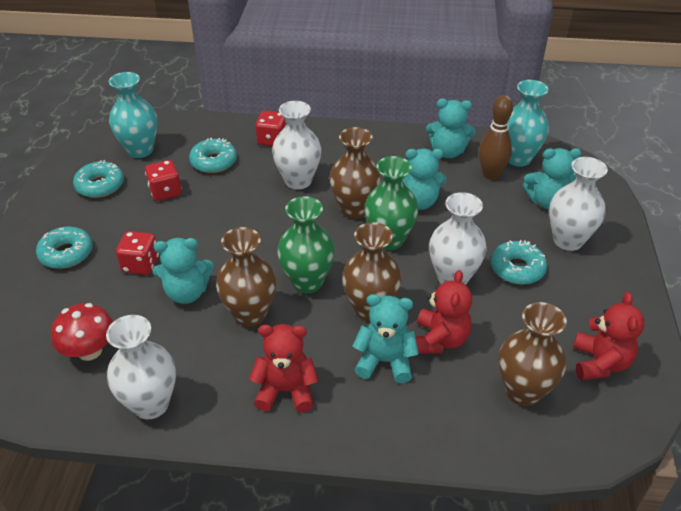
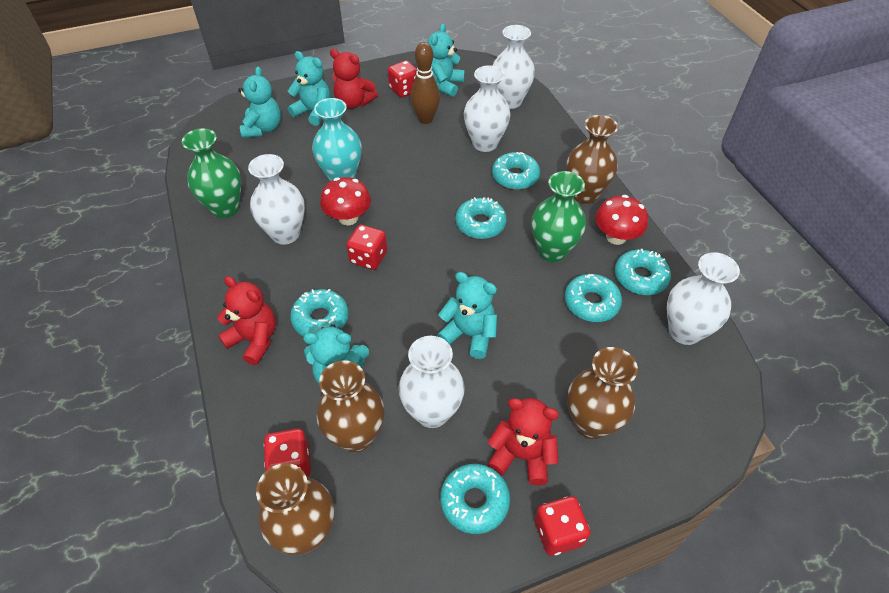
red dice: 3 -> 4
red mushroom: 1 -> 2
turquoise donut: 4 -> 6
turquoise vase: 2 -> 1
white vase: 4 -> 5

